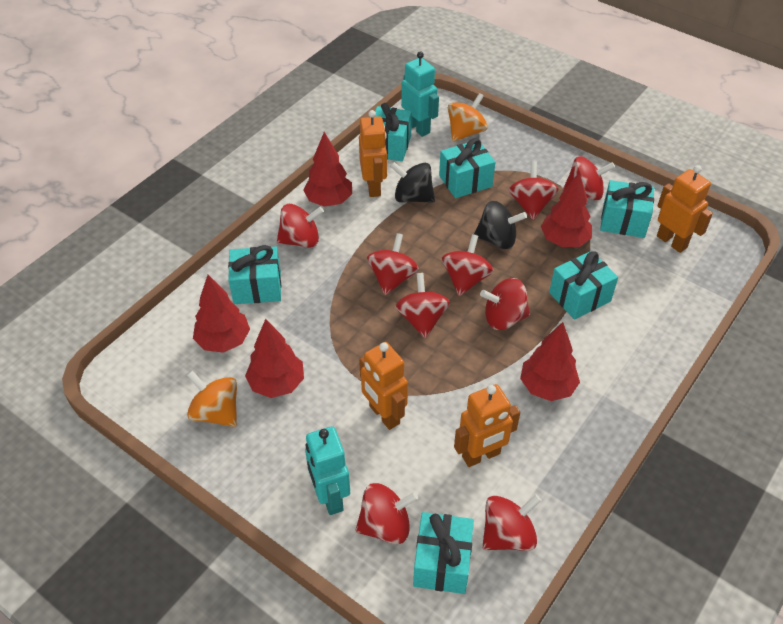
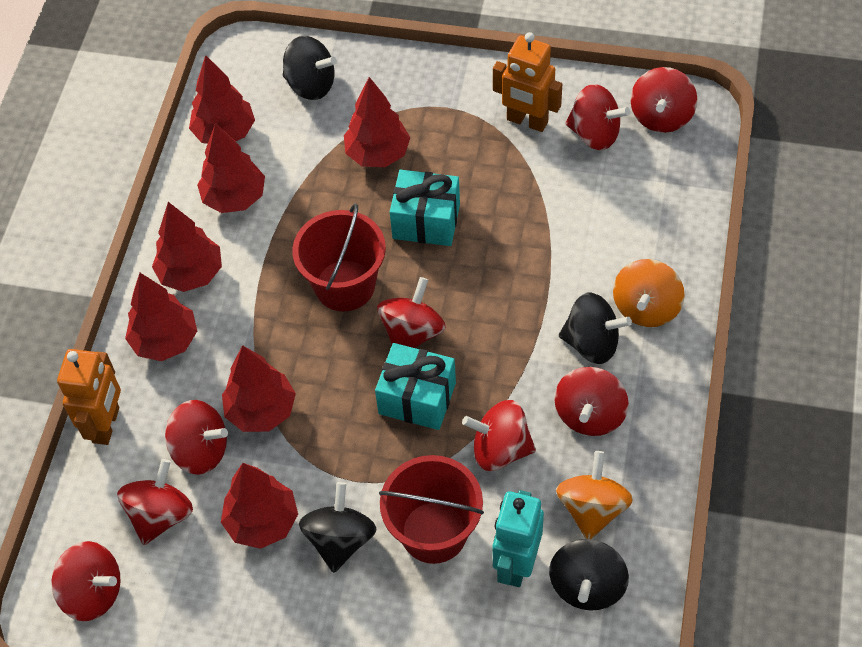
black spinning top: 2 -> 4
orange robot: 4 -> 2
red bucket: 0 -> 2
red spinning top: 9 -> 8
red tree: 5 -> 7
turquoise gift: 6 -> 2
turquoise robot: 2 -> 1

